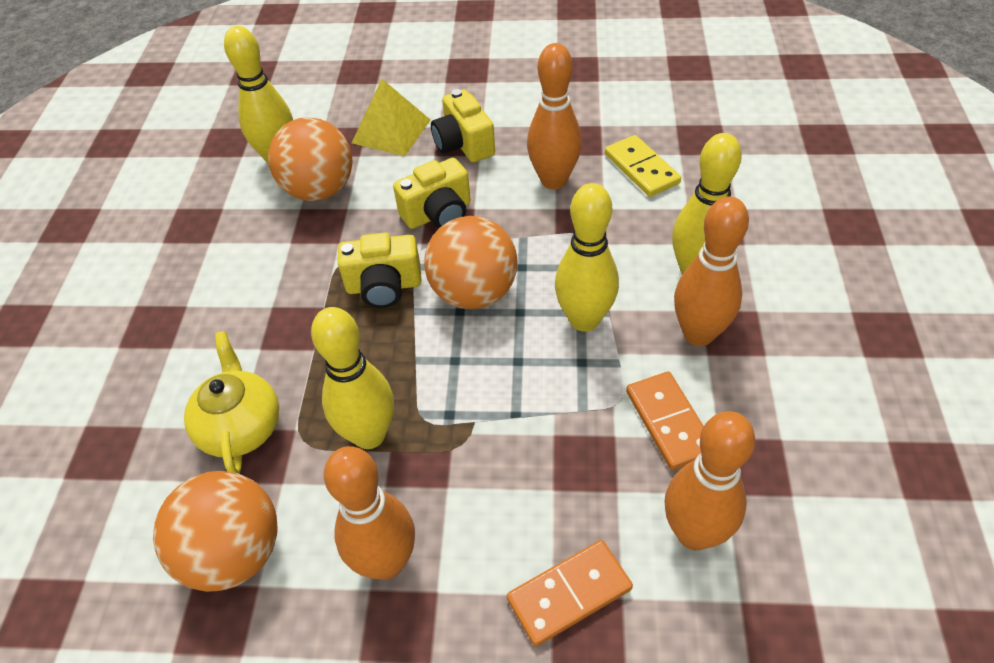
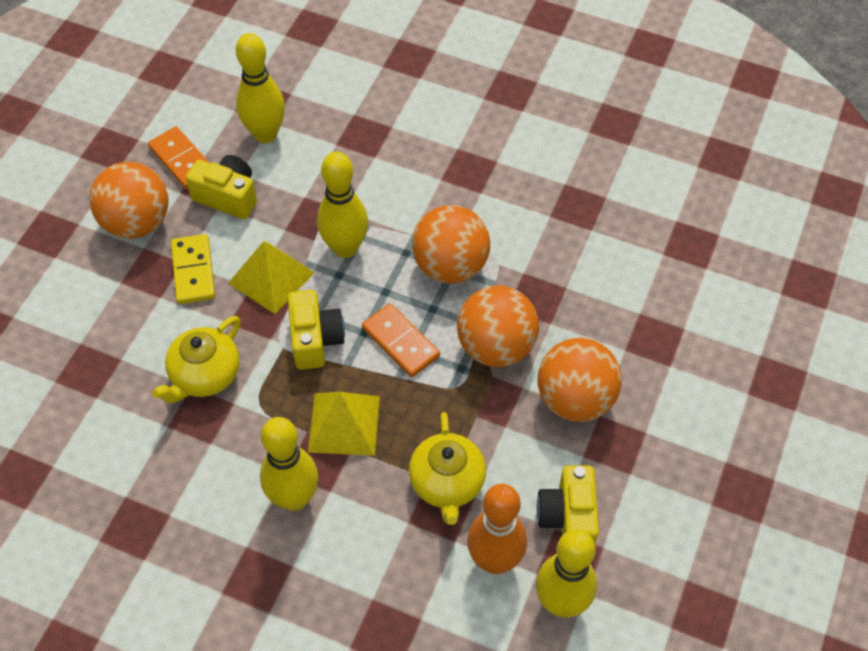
orange ball: 3 -> 4
orange bowling pin: 4 -> 1
yellow pyramid: 1 -> 2
yellow teapot: 1 -> 2

